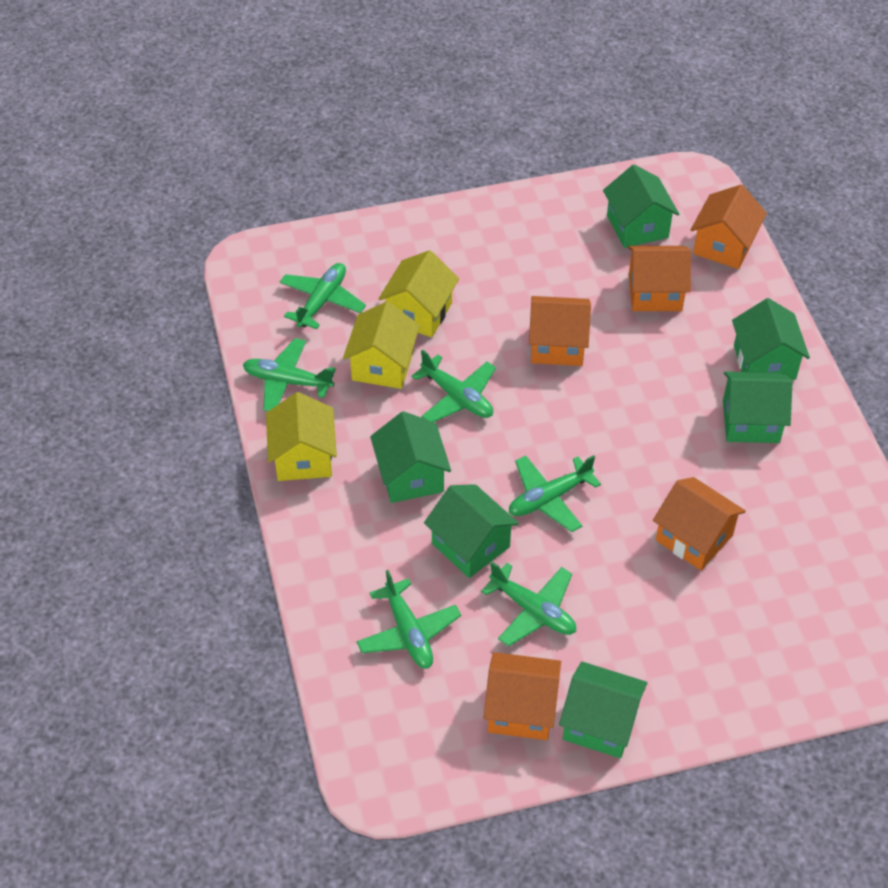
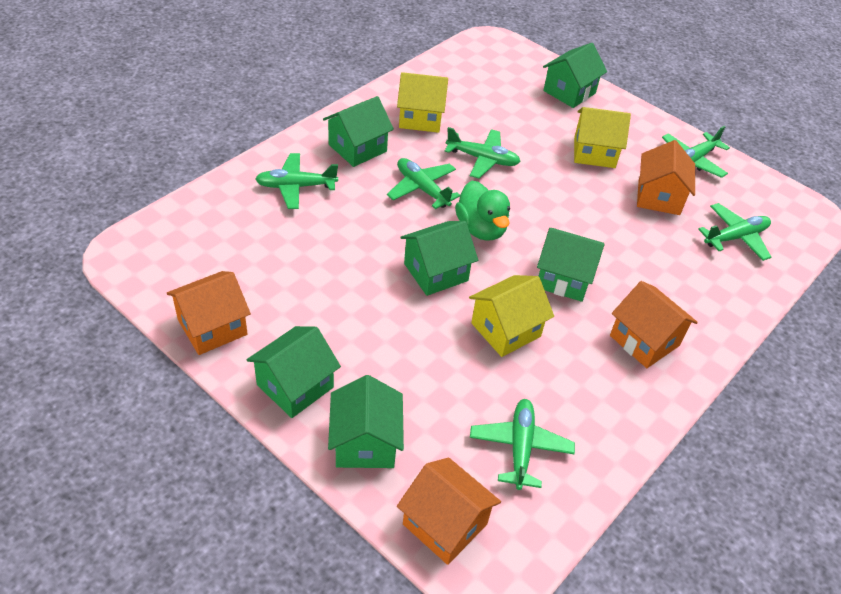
green duck: 0 -> 1
orange house: 5 -> 4

